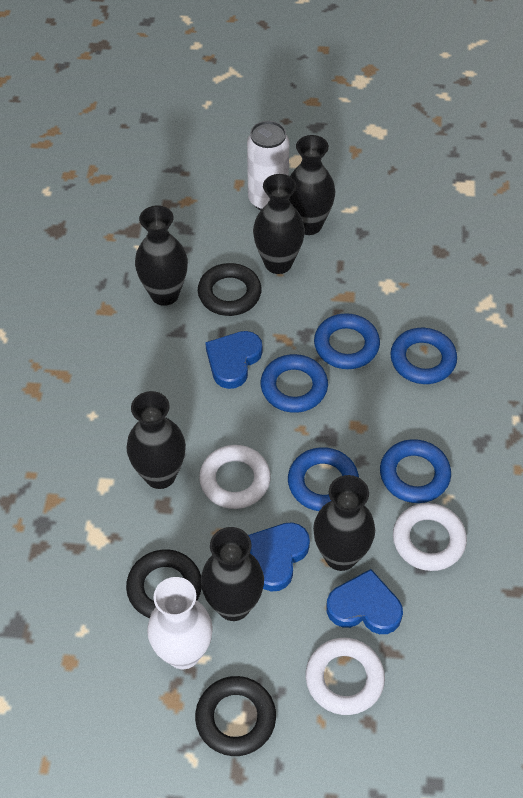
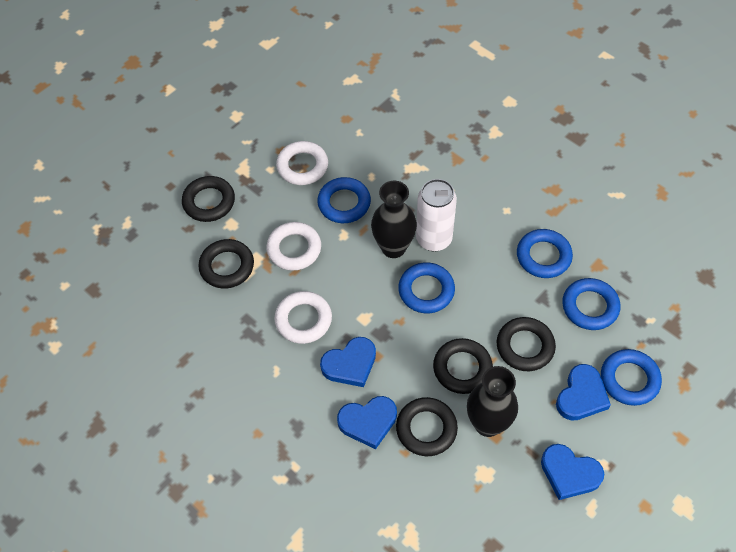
black ring: 3 -> 5
black vase: 6 -> 2
blue heart: 3 -> 4
white vase: 1 -> 0

